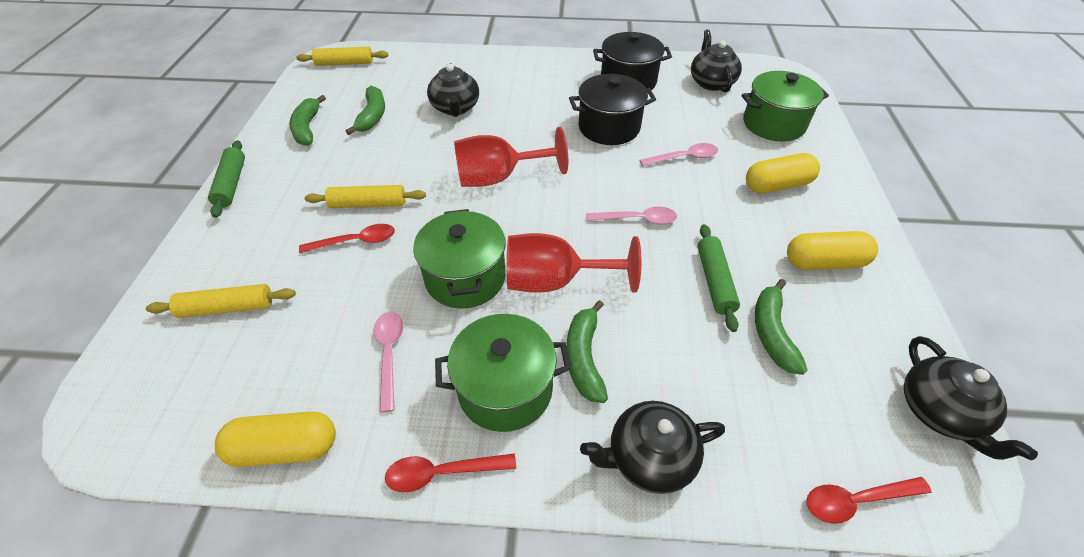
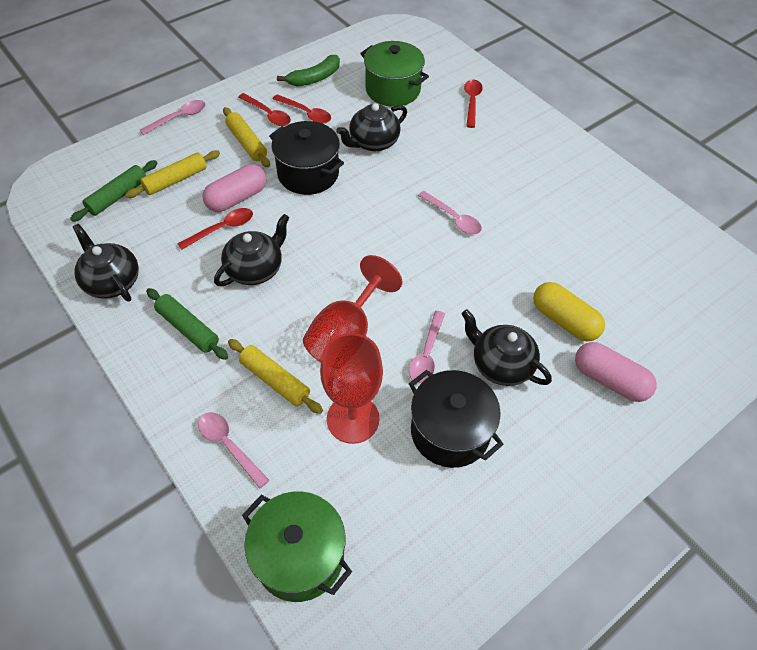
green banana: 4 -> 1
green pot: 3 -> 2
pink capsule: 0 -> 2
pink spoon: 3 -> 4
red spoon: 3 -> 4
yellow capsule: 3 -> 1

